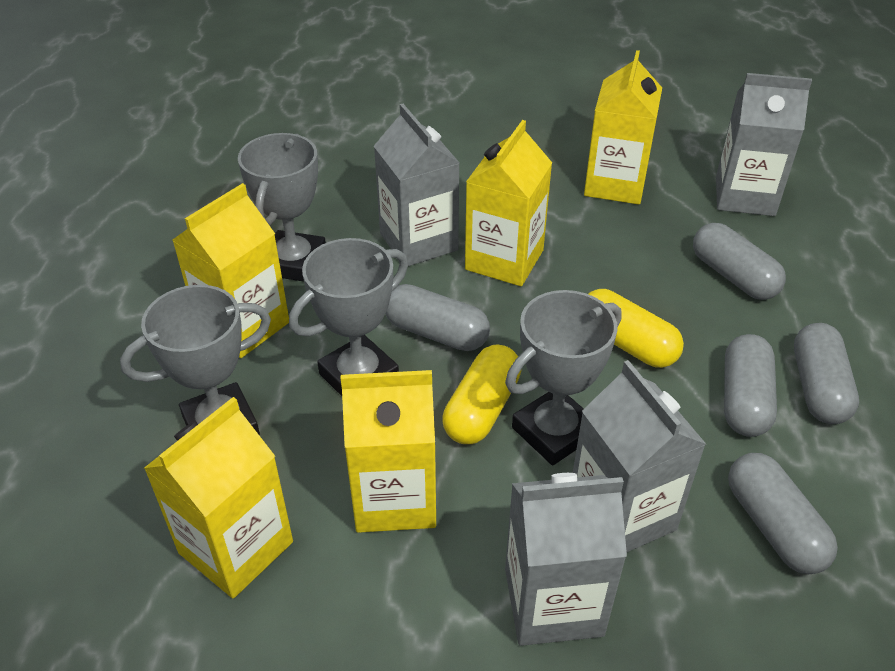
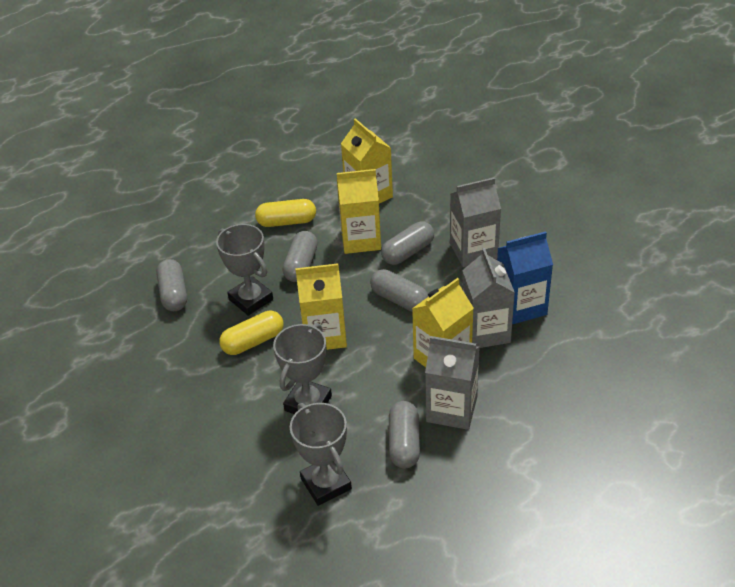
blue carton: 0 -> 1
grey carton: 4 -> 3
grey trophy: 4 -> 3
yellow carton: 5 -> 4

